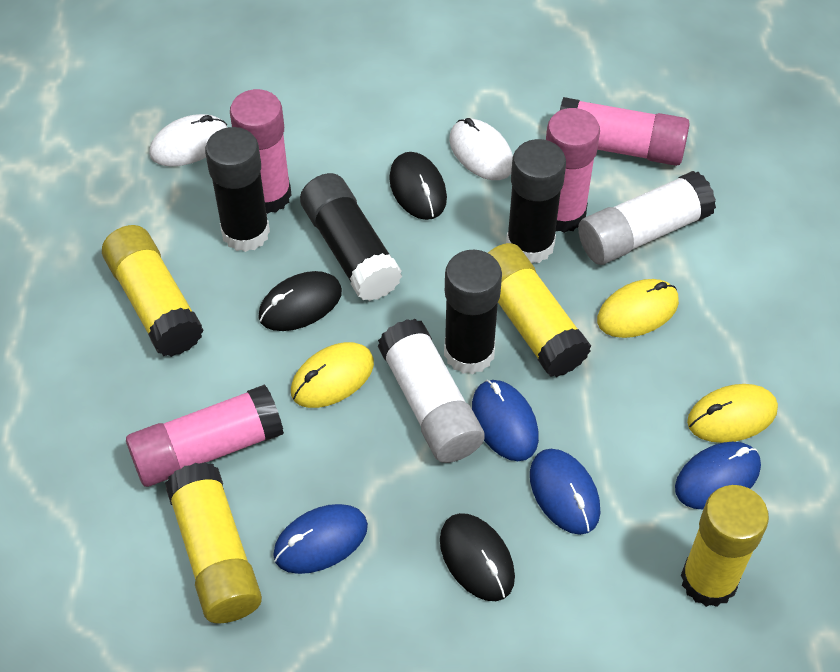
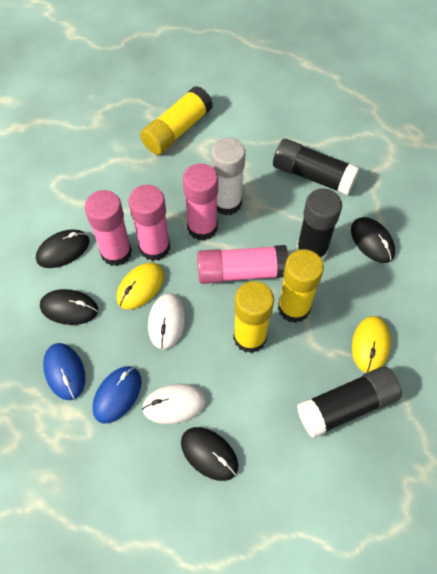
black glue stick: 4 -> 3
black mouse: 3 -> 4
blue mouse: 4 -> 2
white glue stick: 2 -> 1
yellow glue stick: 4 -> 3
yellow mouse: 3 -> 2

